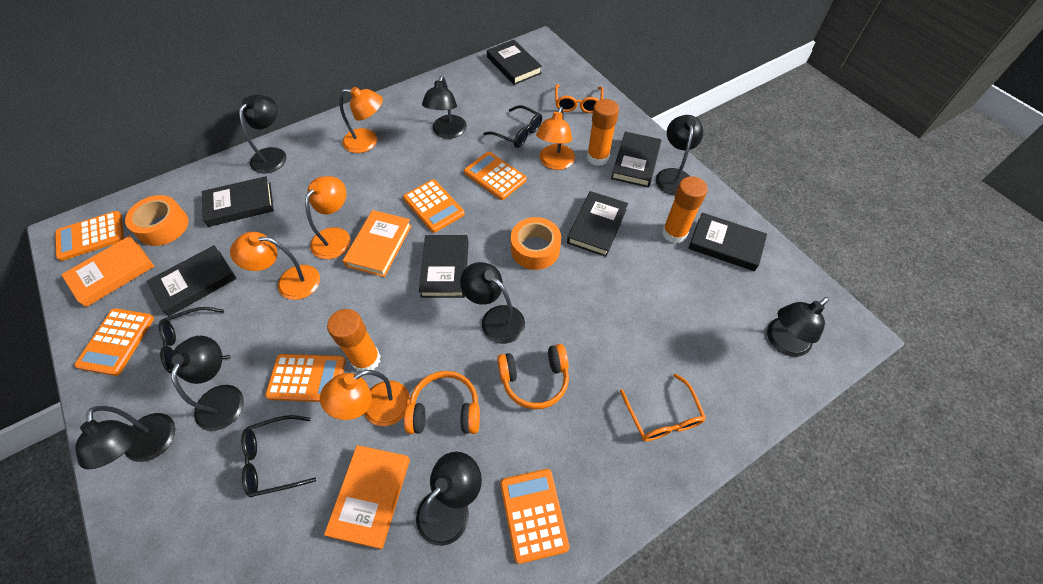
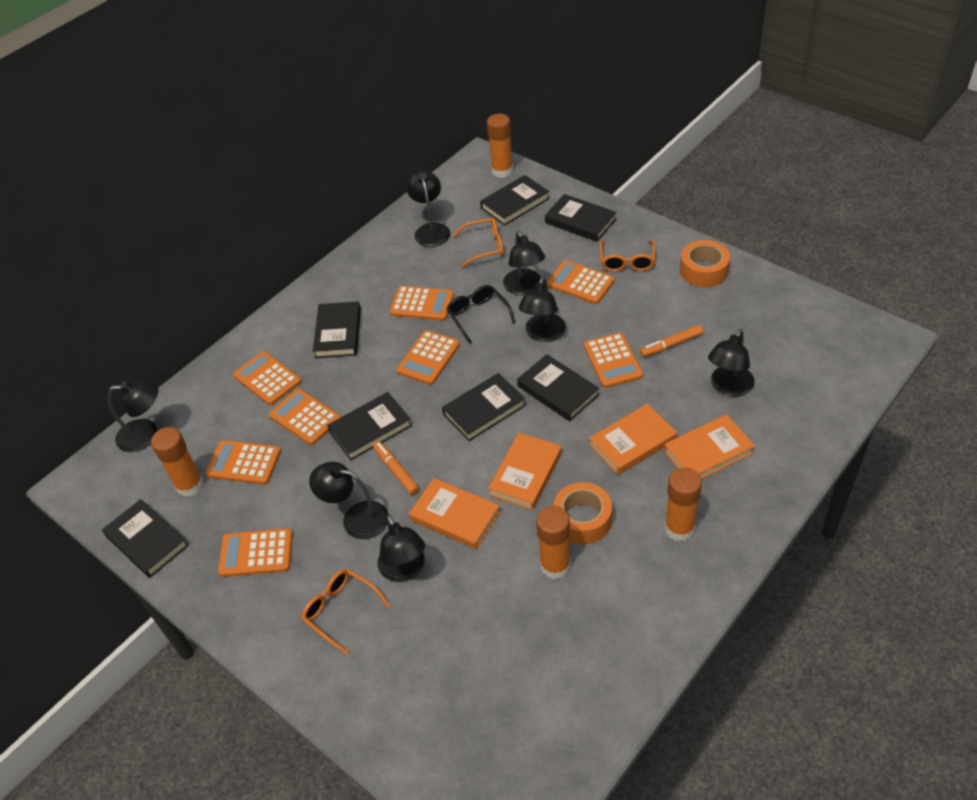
black glasses: 3 -> 1
black lamp: 8 -> 7
orange book: 3 -> 4
orange calculator: 6 -> 8
orange glasses: 2 -> 3
orange glue stick: 3 -> 4
orange headphones: 2 -> 0
orange lamp: 5 -> 0
orange marker: 0 -> 2

